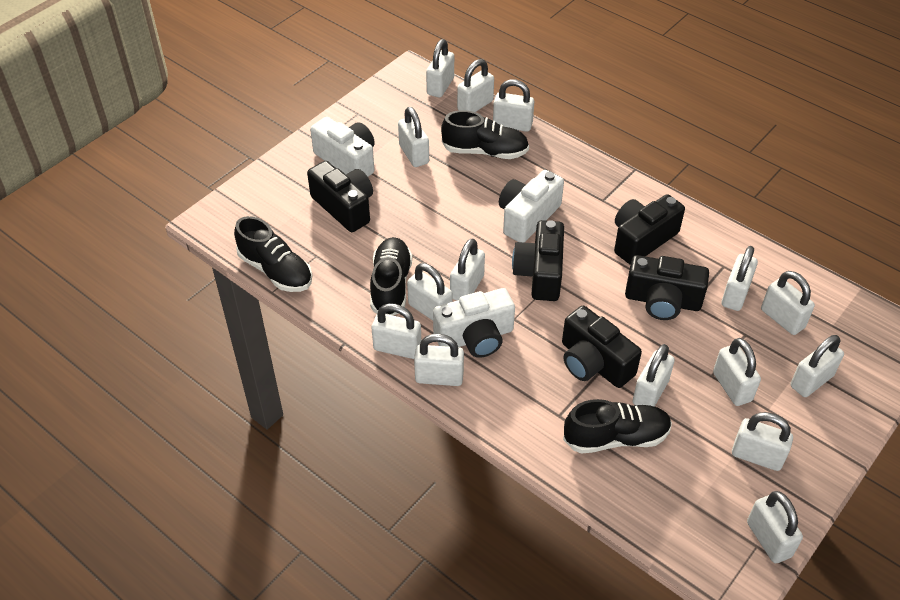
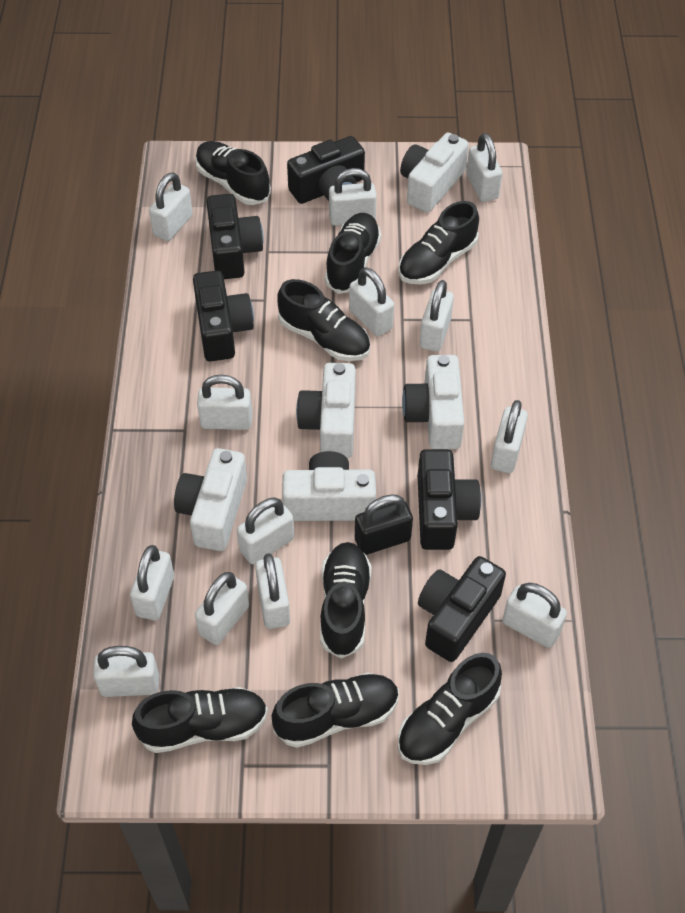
black padlock: 0 -> 1
black shoe: 4 -> 8
white camera: 3 -> 5
white padlock: 15 -> 13

